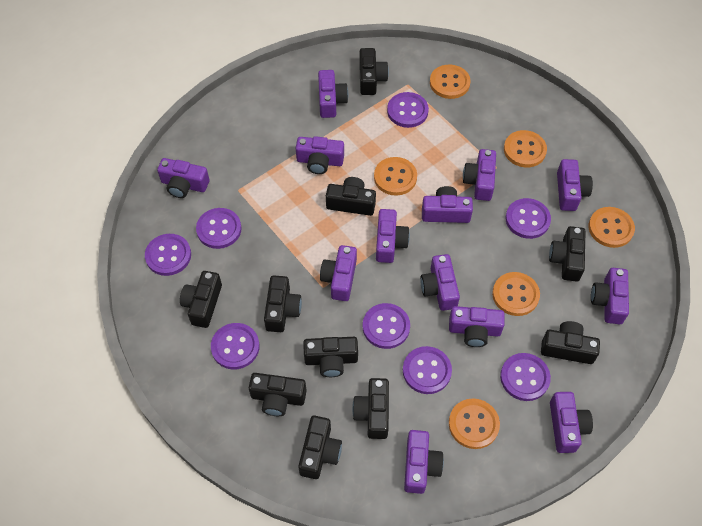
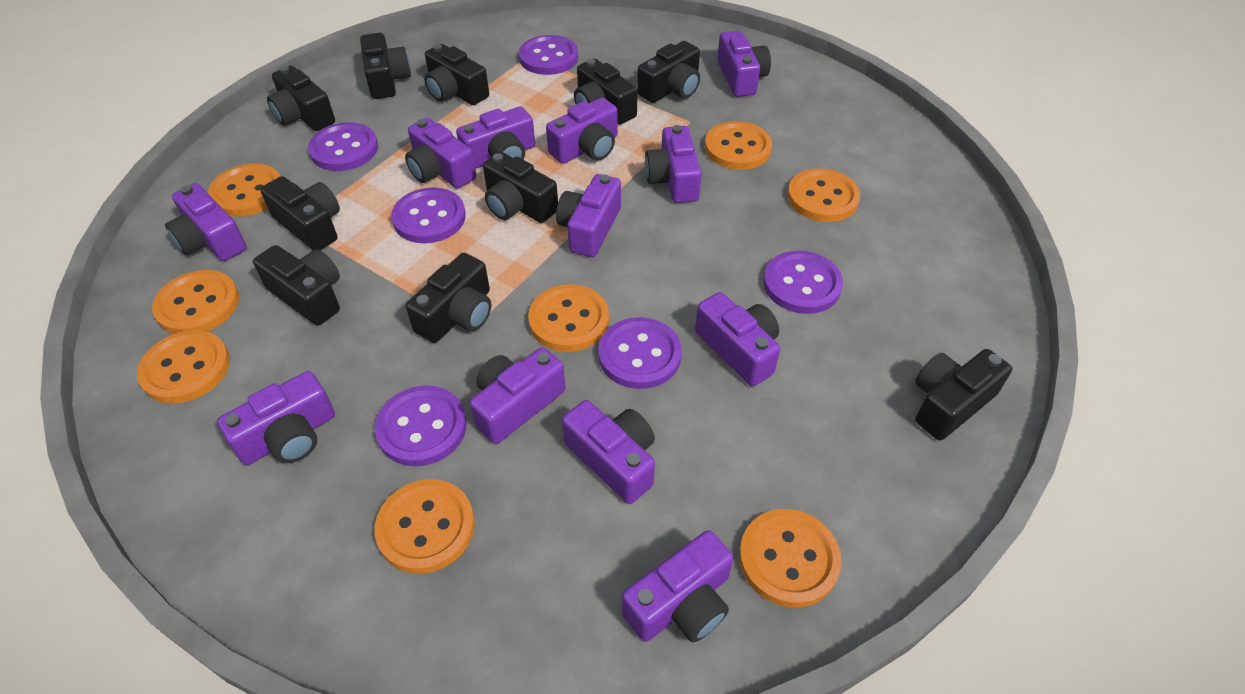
orange button: 6 -> 8
purple button: 8 -> 6
purple camera: 13 -> 12

